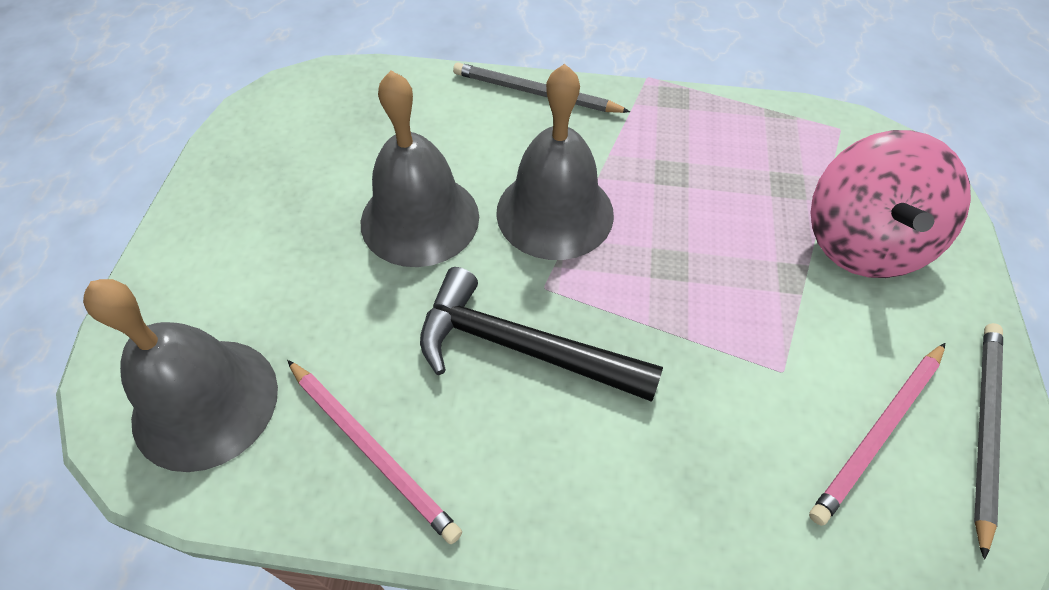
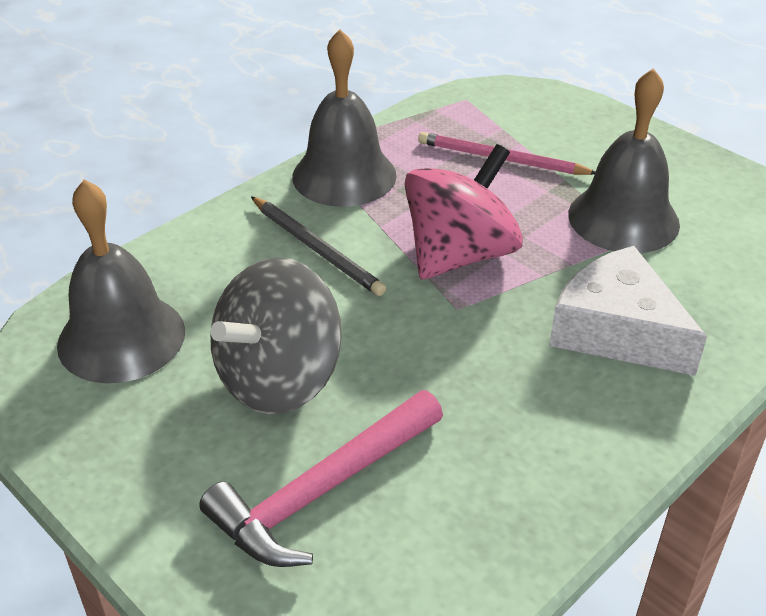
black hammer: 1 -> 0
grey pencil: 2 -> 1
grey spinning top: 0 -> 1
pink hammer: 0 -> 1
pink pencil: 2 -> 1
white cheese: 0 -> 1

